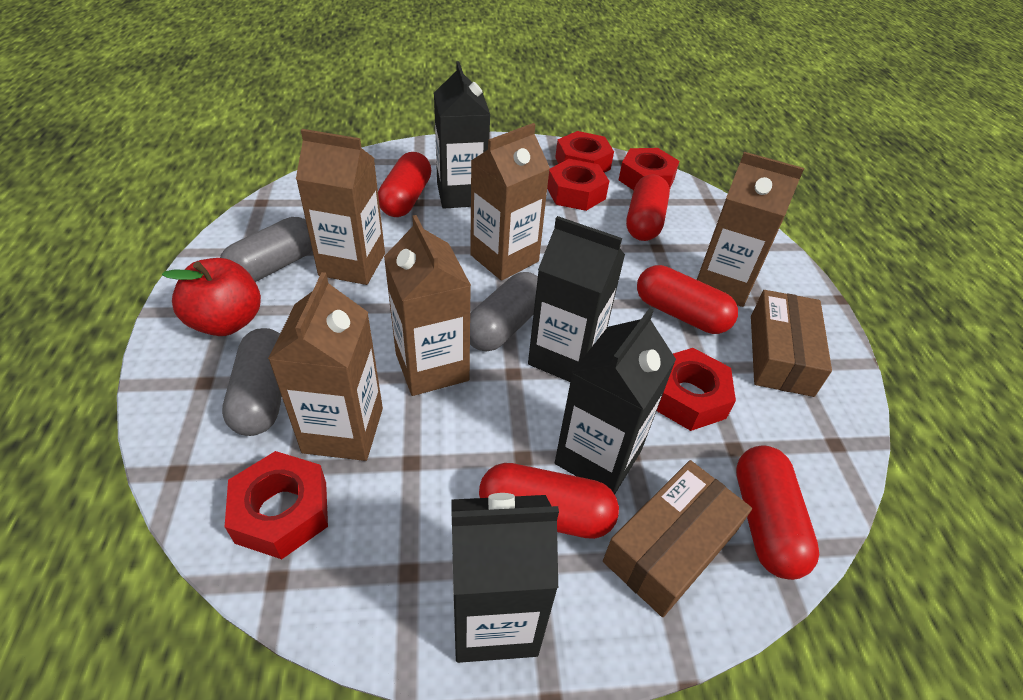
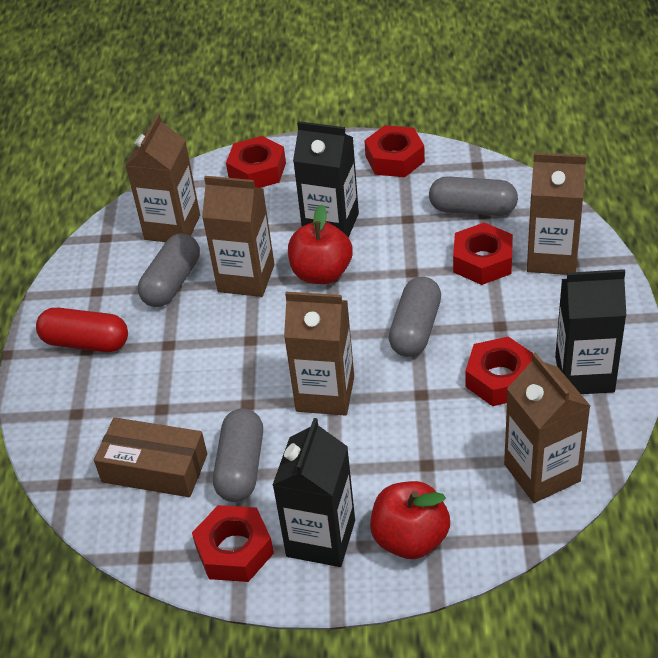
black carton: 4 -> 3
brown box: 2 -> 1
grey capsule: 3 -> 4
red apple: 1 -> 2
red capsule: 5 -> 1

